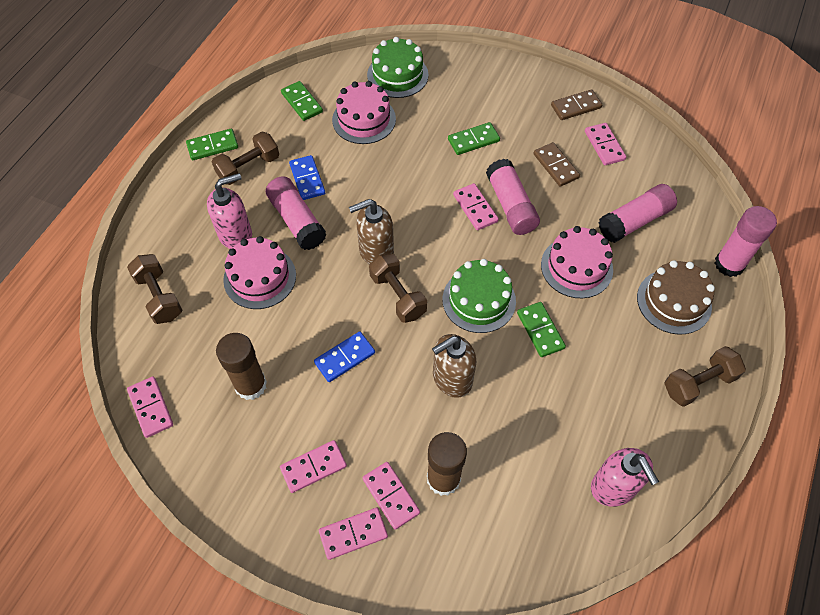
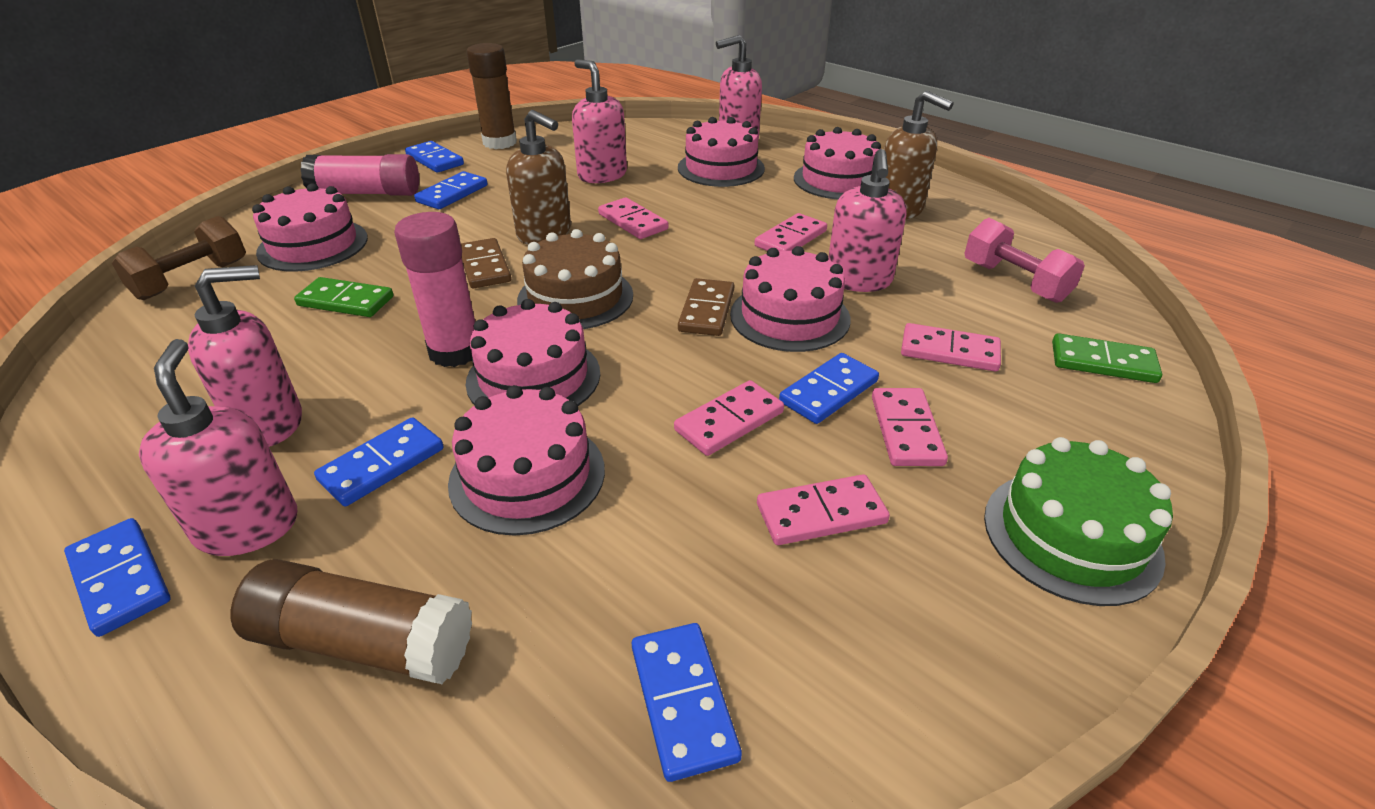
blue domino: 2 -> 6
brown dumbbell: 4 -> 1
green cake: 2 -> 1
green domino: 4 -> 2
pink cake: 3 -> 6
pink dumbbell: 0 -> 1
pink glue stick: 4 -> 2
pink soap dispenser: 2 -> 5

